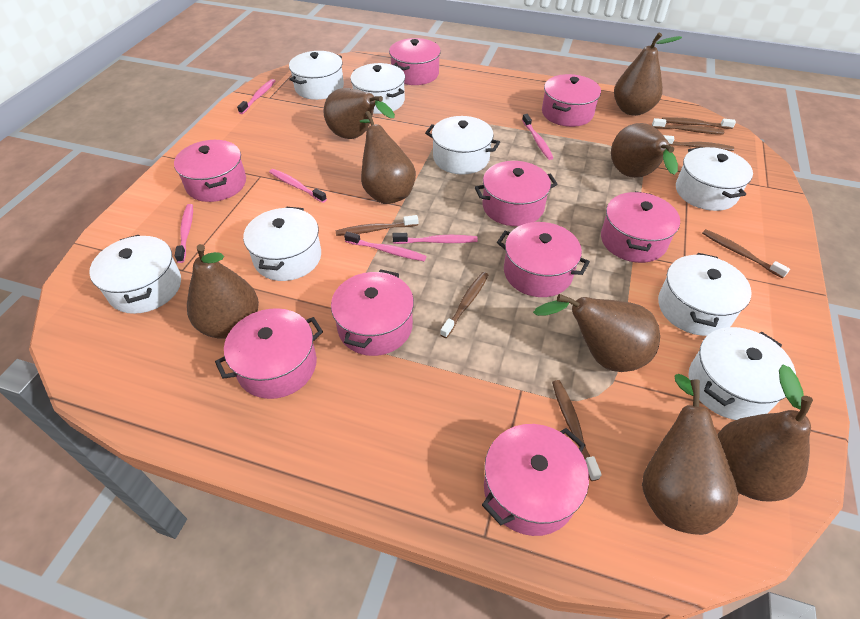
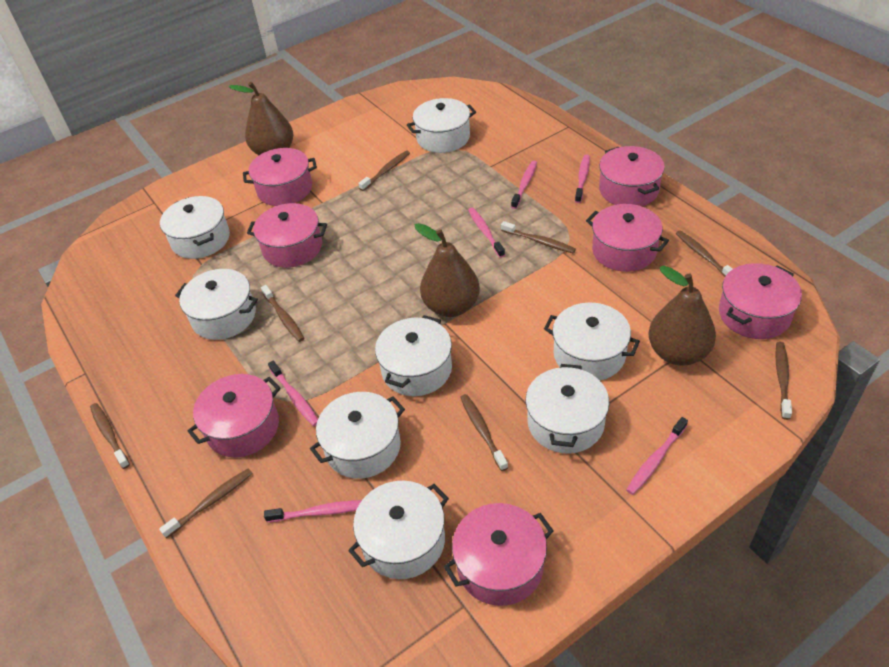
brown pear: 8 -> 3
brown toothbrush: 7 -> 8
pink pot: 9 -> 7

